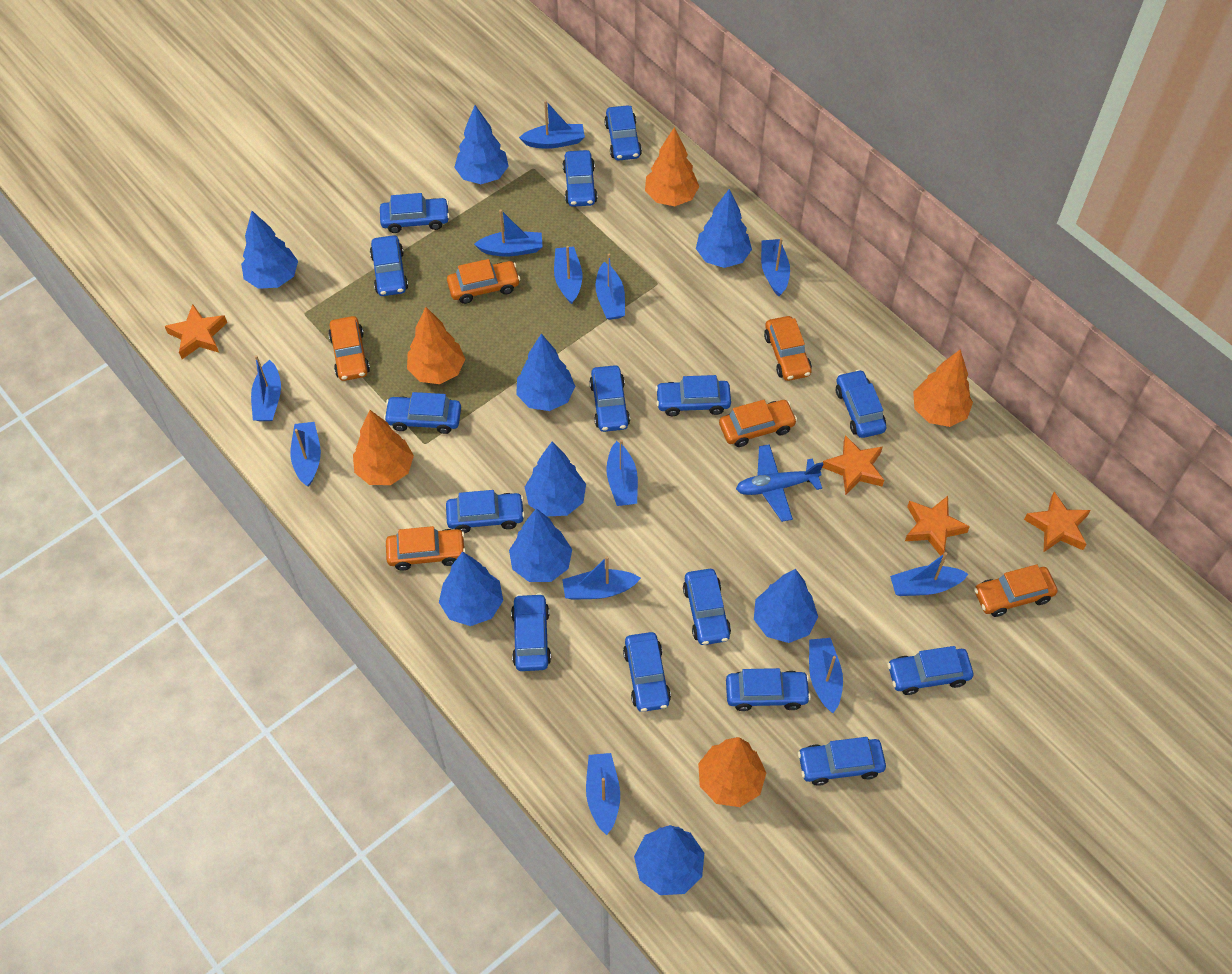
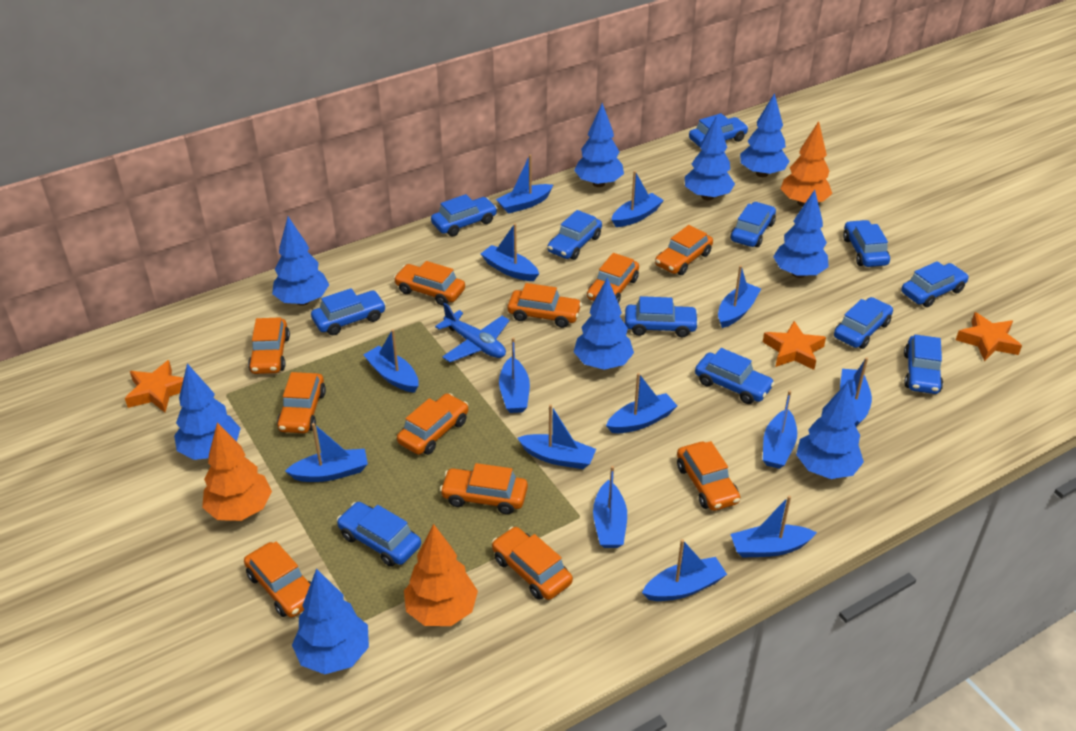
blue boat: 12 -> 14
blue car: 15 -> 12
orange car: 6 -> 11
orange star: 4 -> 3
orange tree: 5 -> 3

